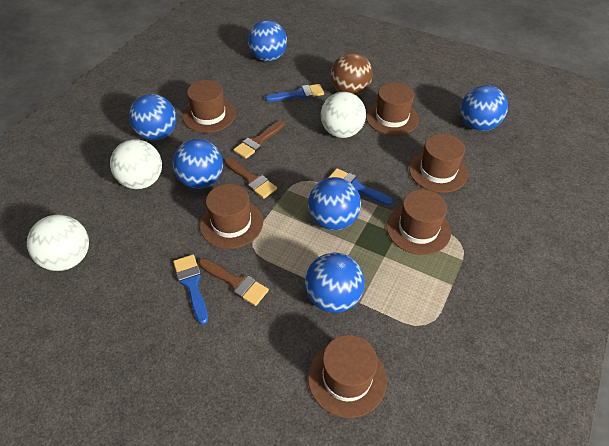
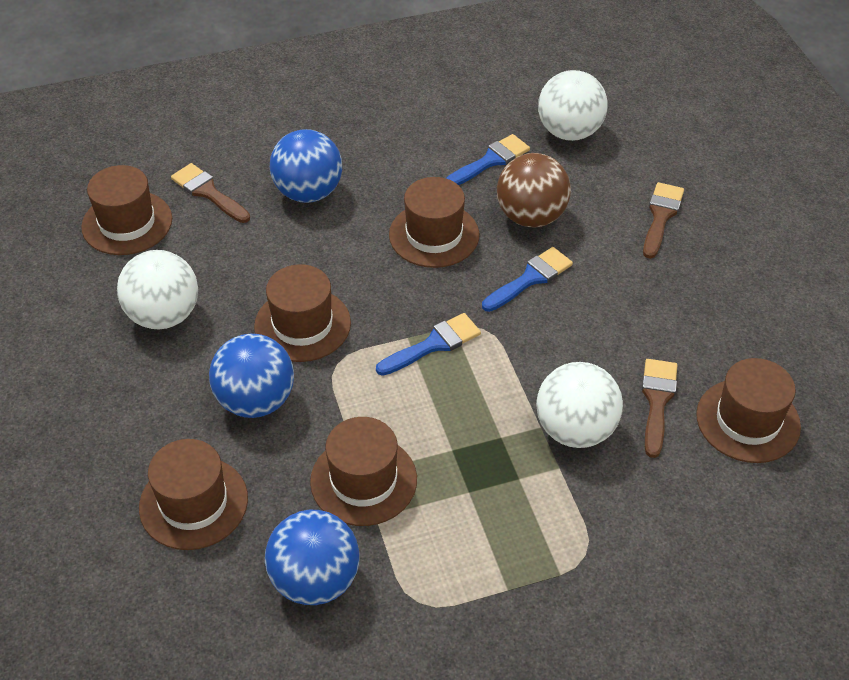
blue ball: 6 -> 3

